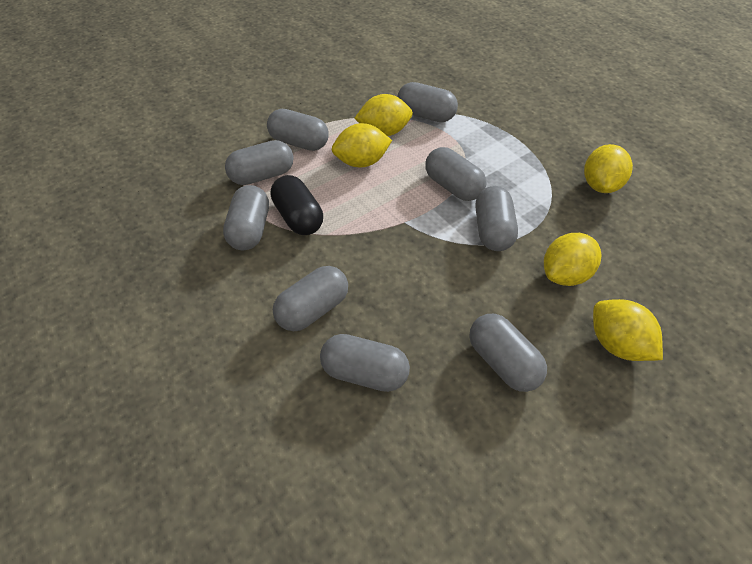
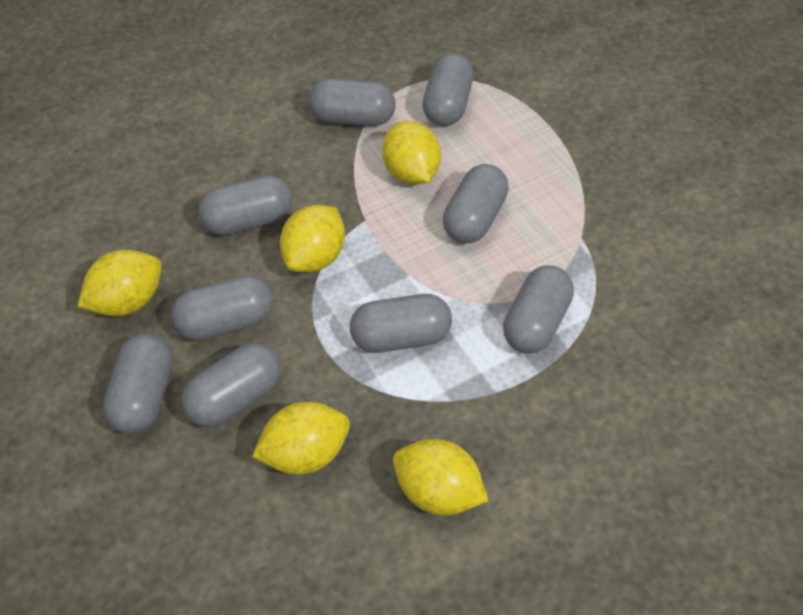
black capsule: 1 -> 0

